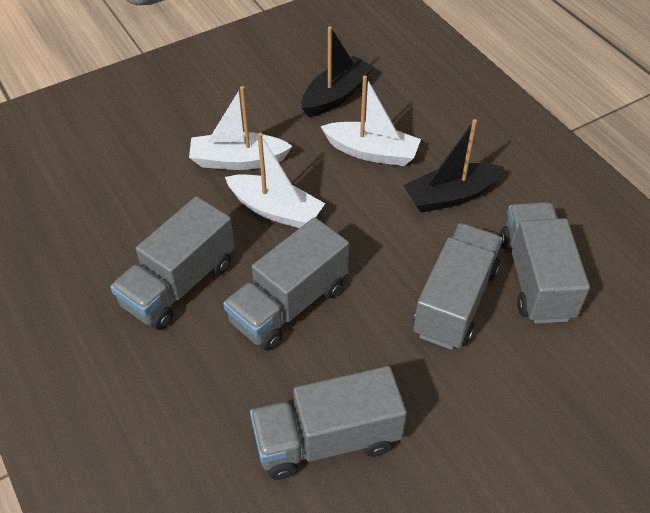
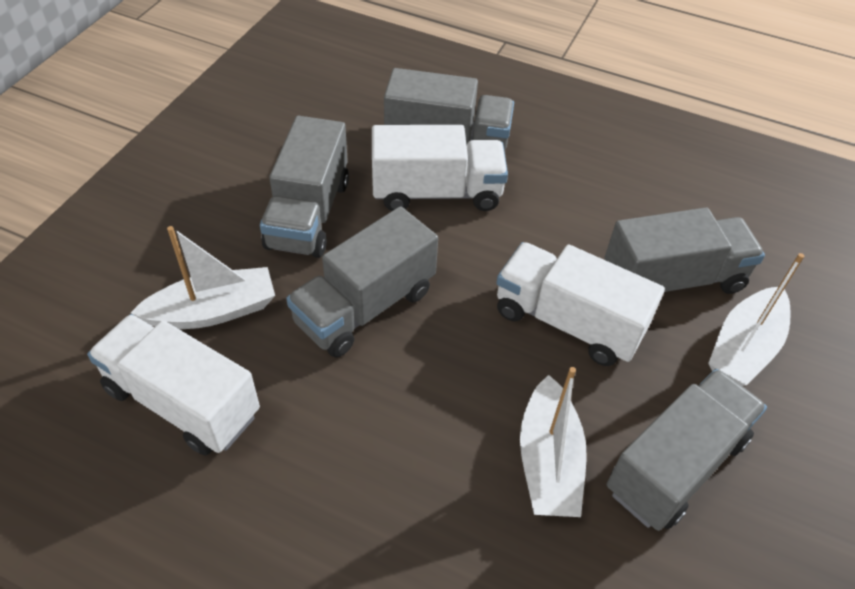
black boat: 2 -> 0
white truck: 0 -> 3

